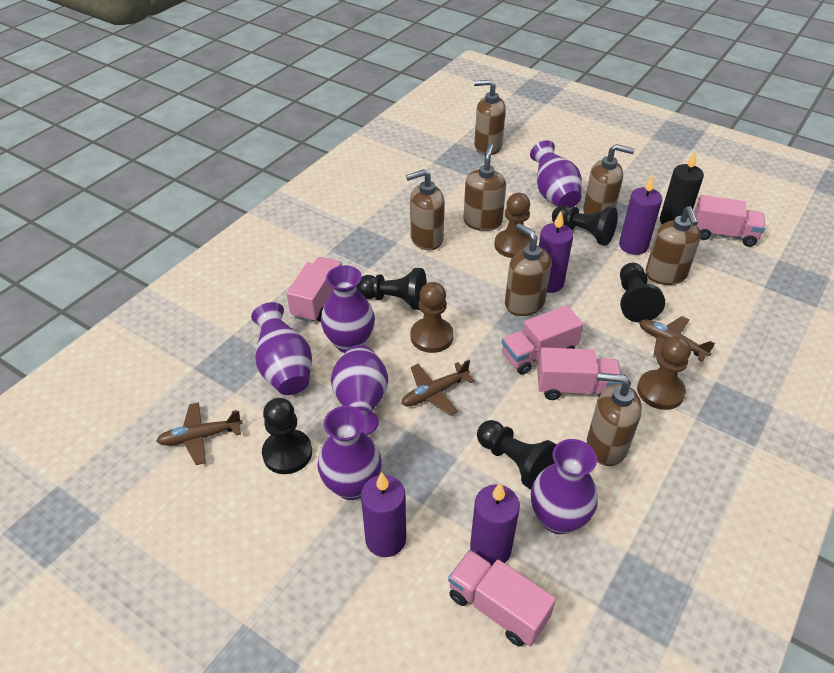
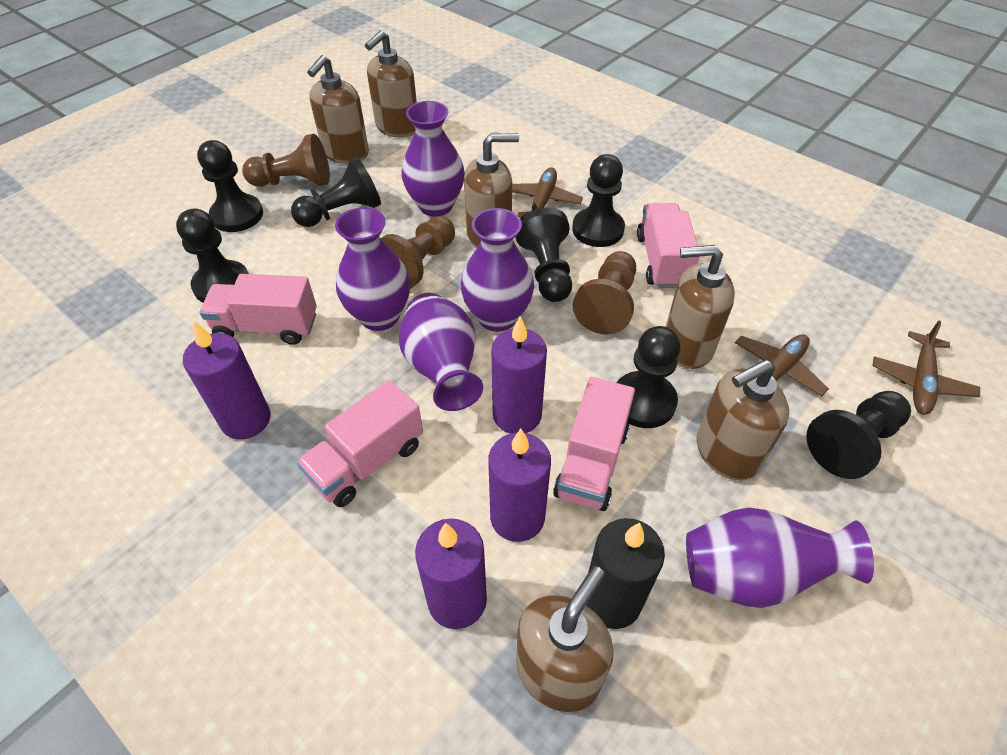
black pawn: 5 -> 7
brown soap dispenser: 7 -> 6
pink truck: 5 -> 4
purple vase: 6 -> 5

